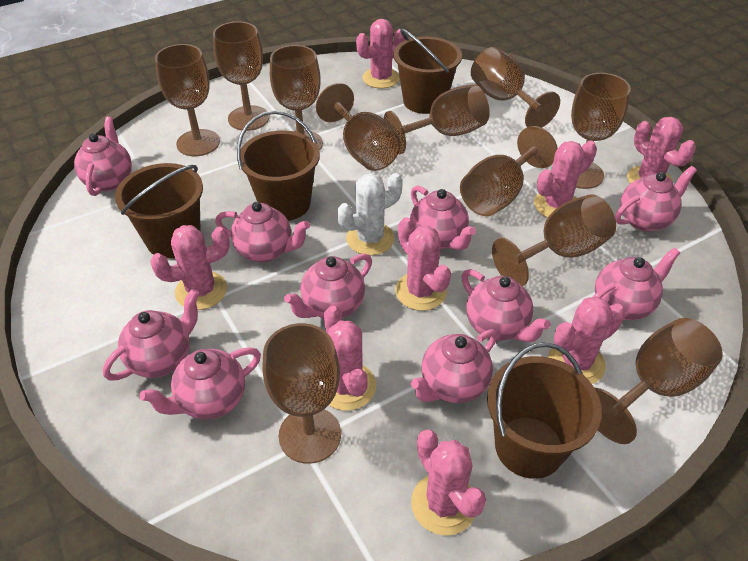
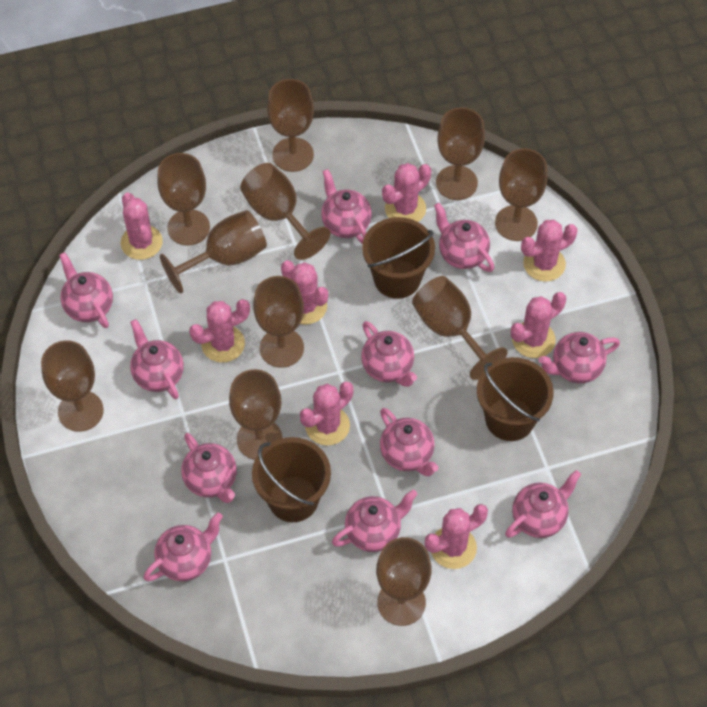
brown bucket: 4 -> 3
pink teapot: 10 -> 11
white cactus: 1 -> 0

